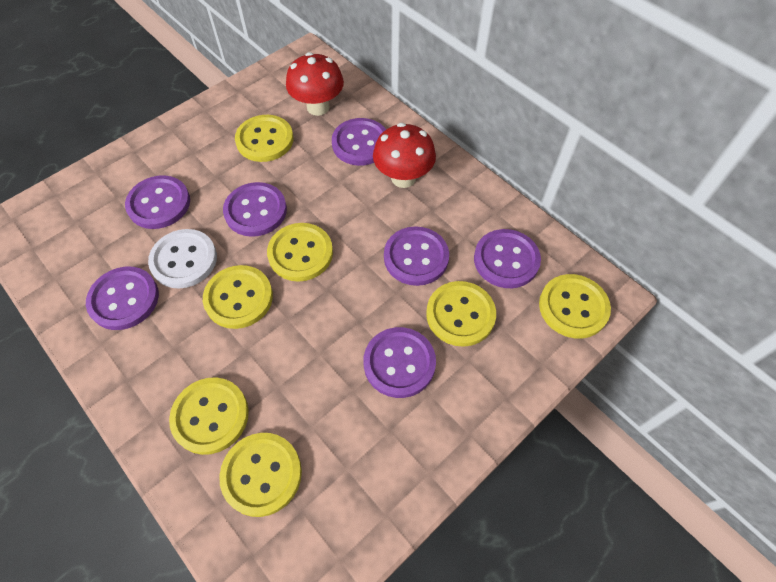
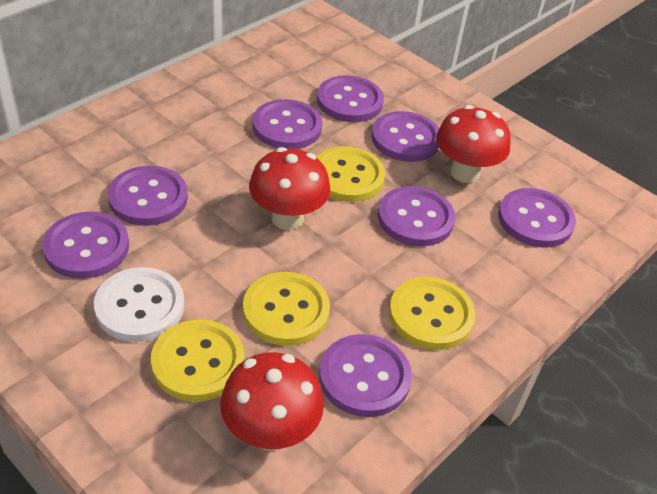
purple button: 7 -> 8
red mushroom: 2 -> 3
yellow button: 7 -> 4

